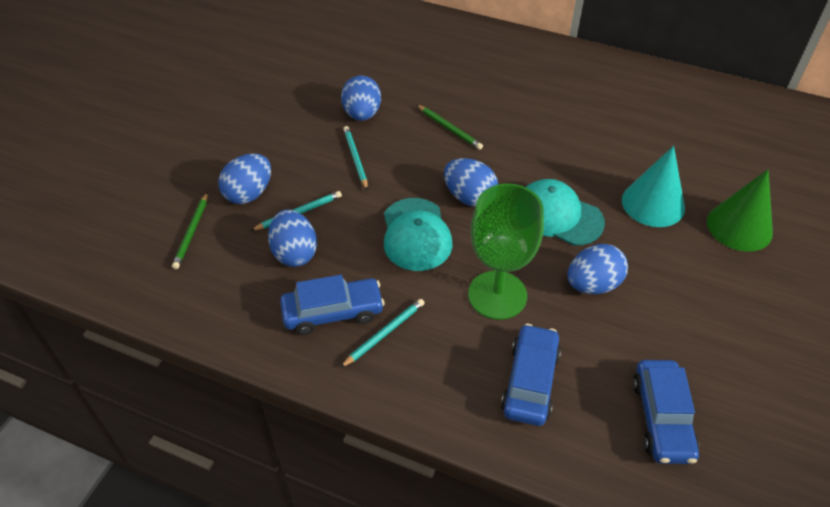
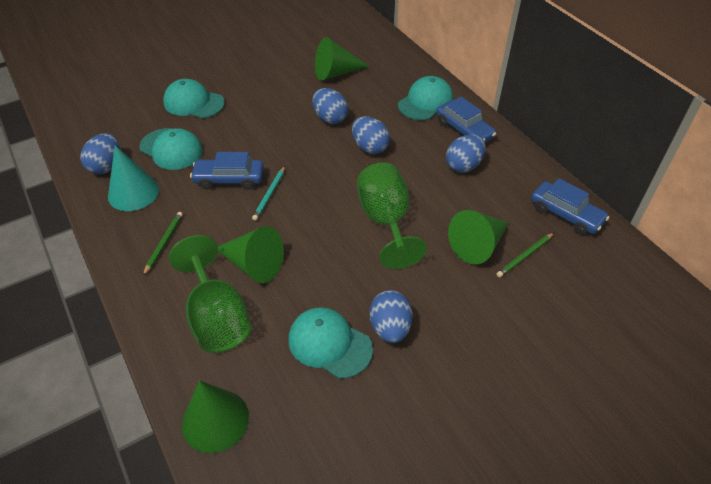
green cone: 1 -> 4
green goblet: 1 -> 2
turquoise cap: 2 -> 4
turquoise pencil: 3 -> 1

